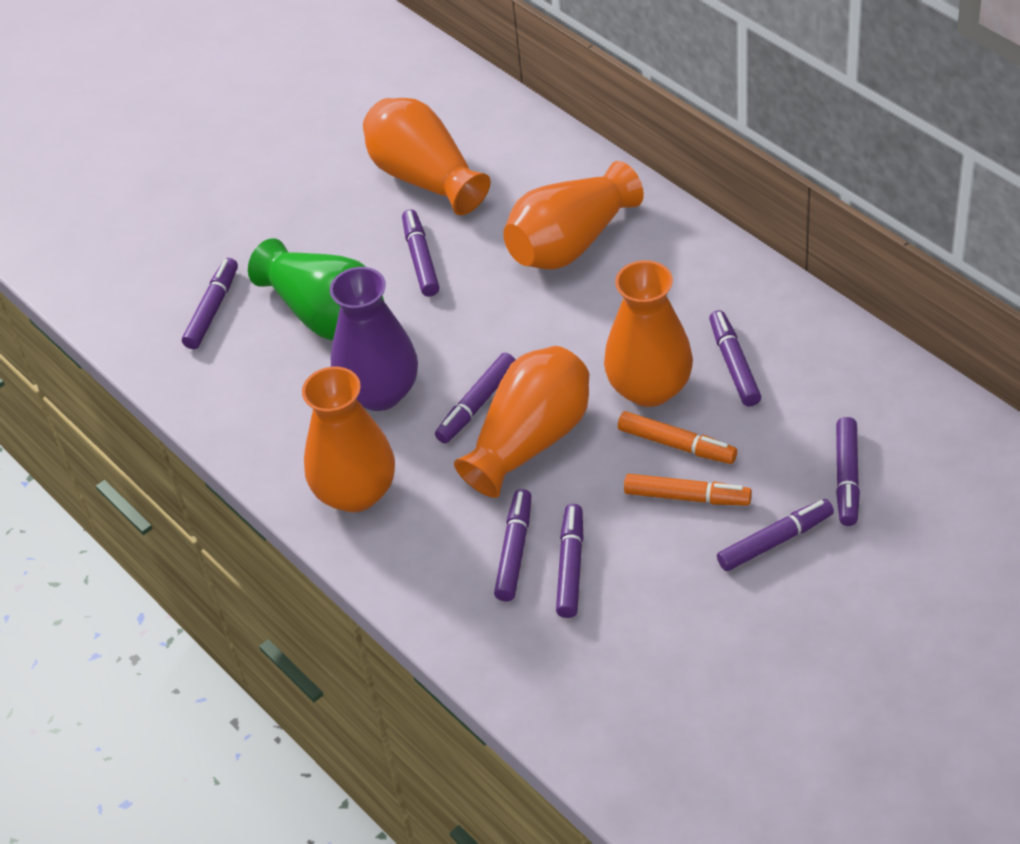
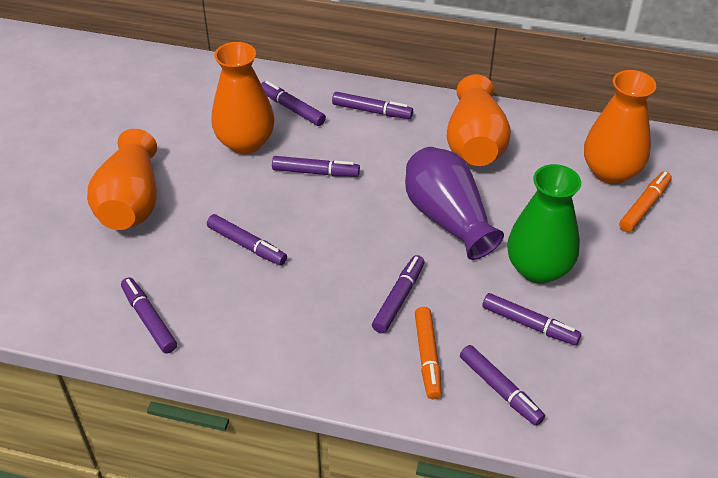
orange vase: 5 -> 4

